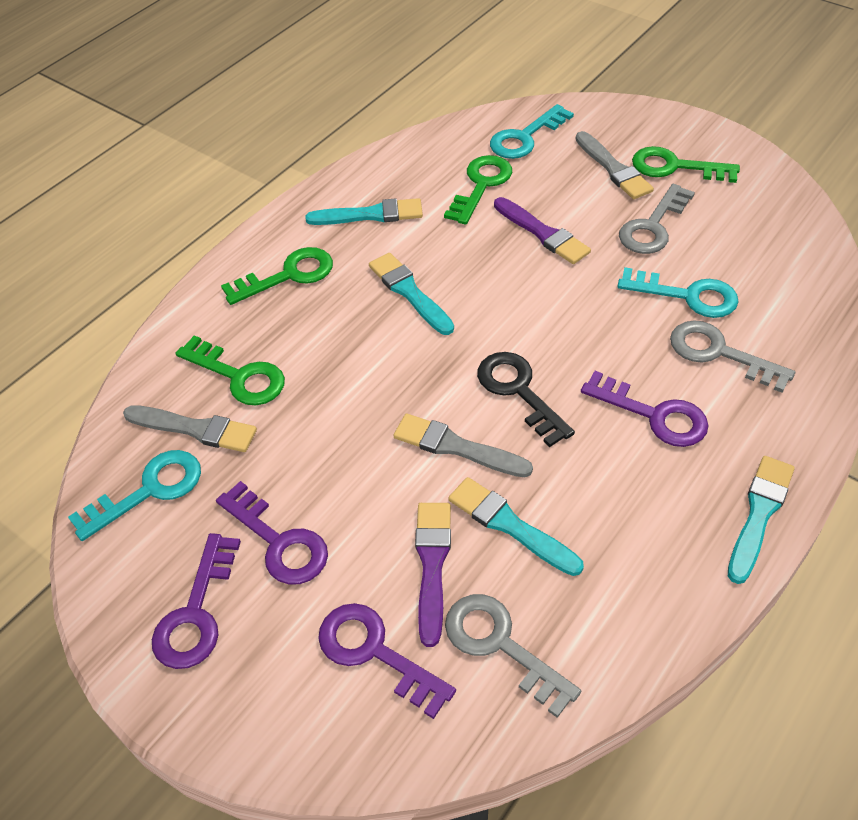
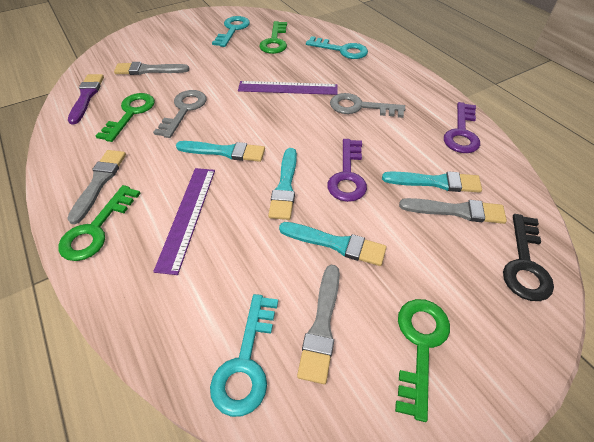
grey brush: 3 -> 4
grey key: 3 -> 2
purple brush: 2 -> 1
purple key: 4 -> 2
purple ruler: 0 -> 2

